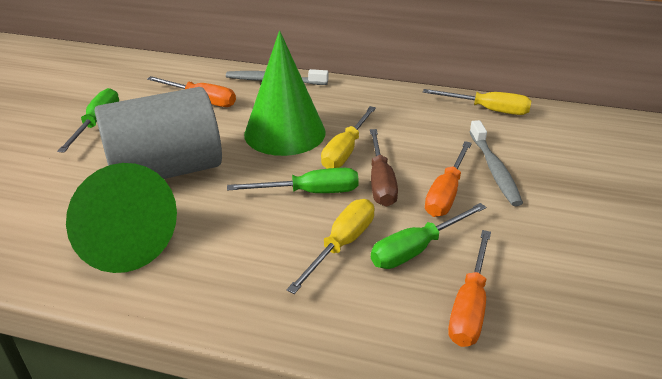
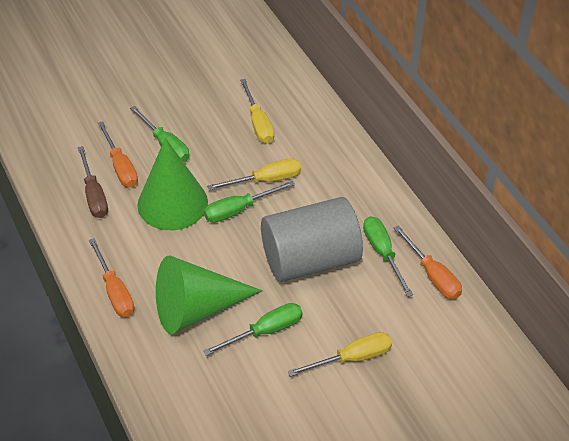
green screwdriver: 3 -> 4
grey toothbrush: 2 -> 0

